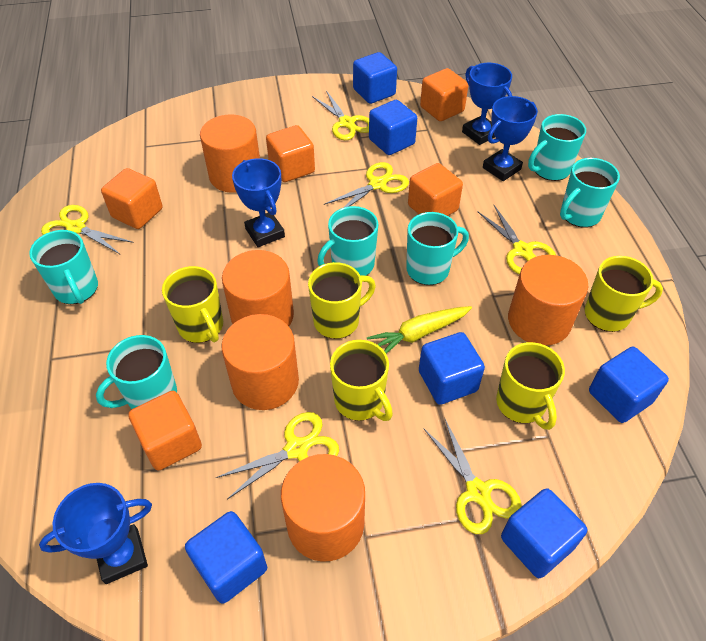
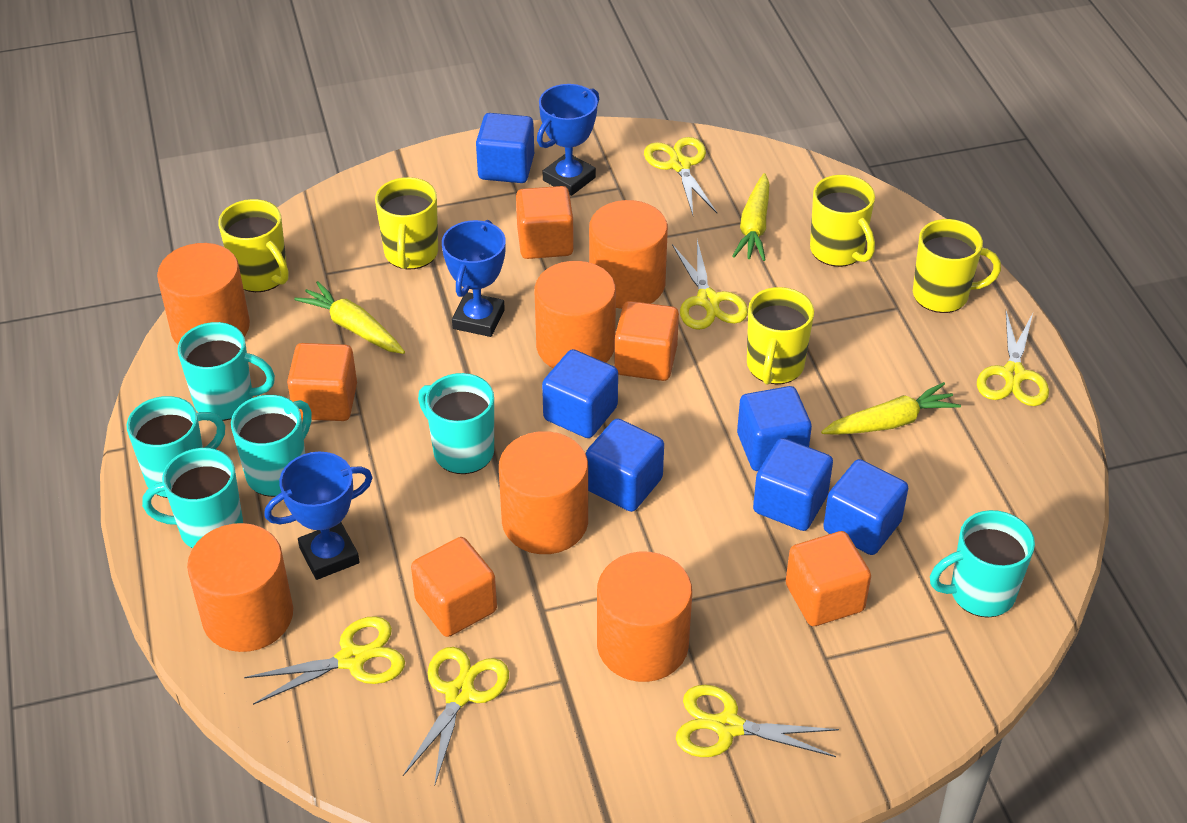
blue trophy: 4 -> 3
orange cylinder: 5 -> 6
yellow carrot: 1 -> 3

